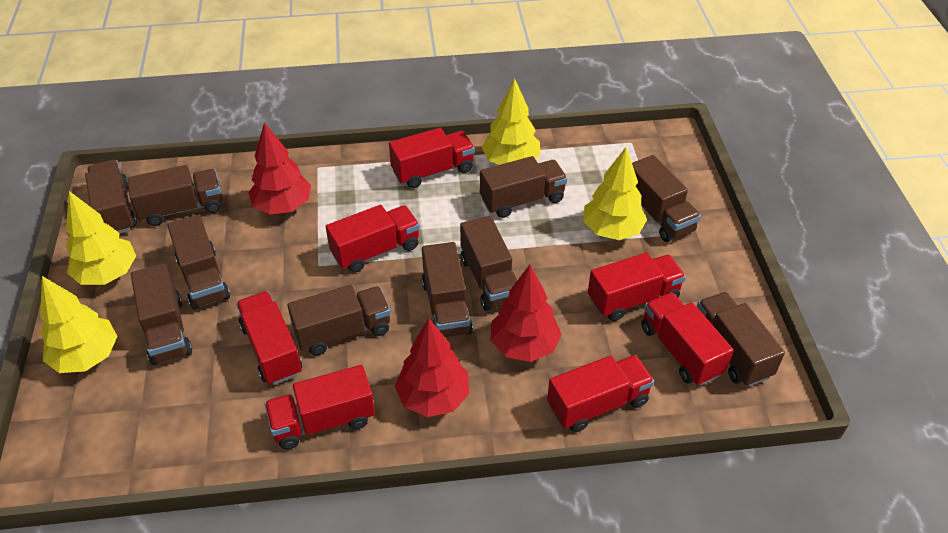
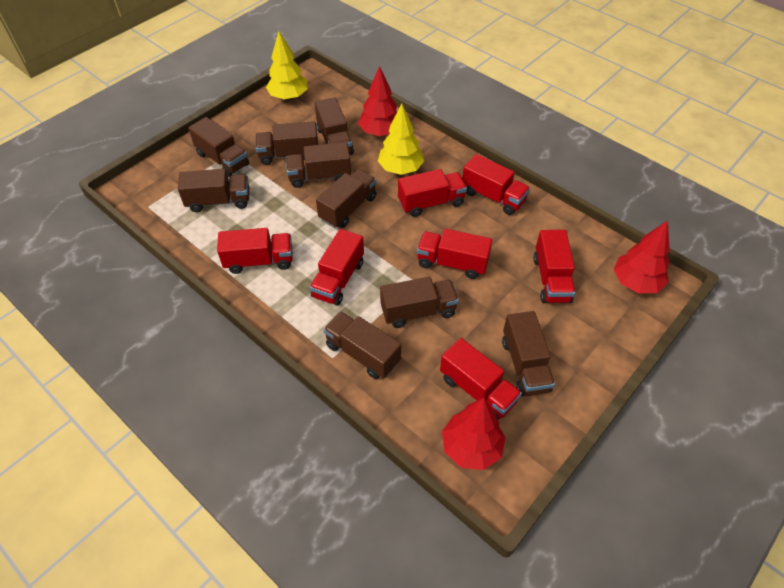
brown truck: 10 -> 9
yellow tree: 4 -> 2

